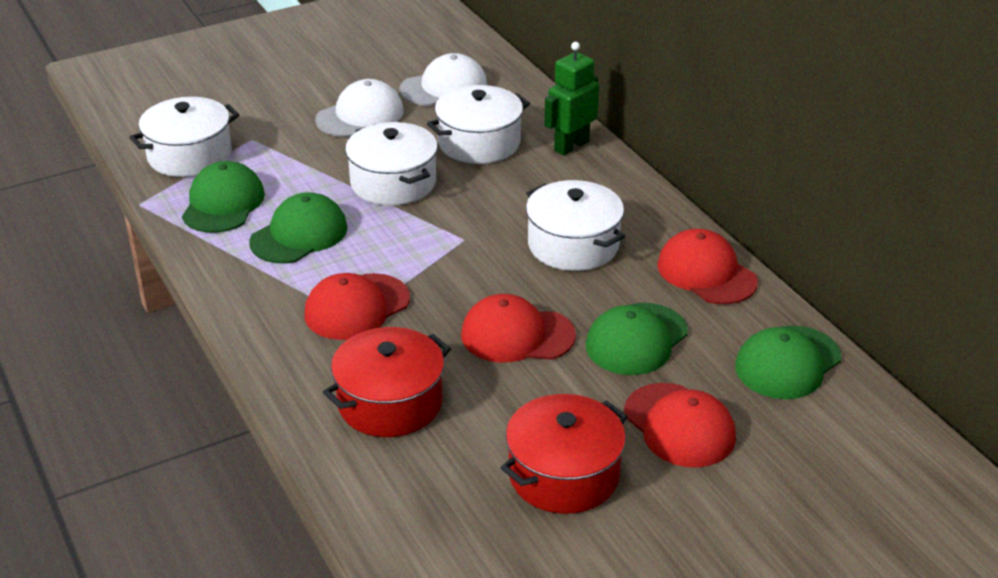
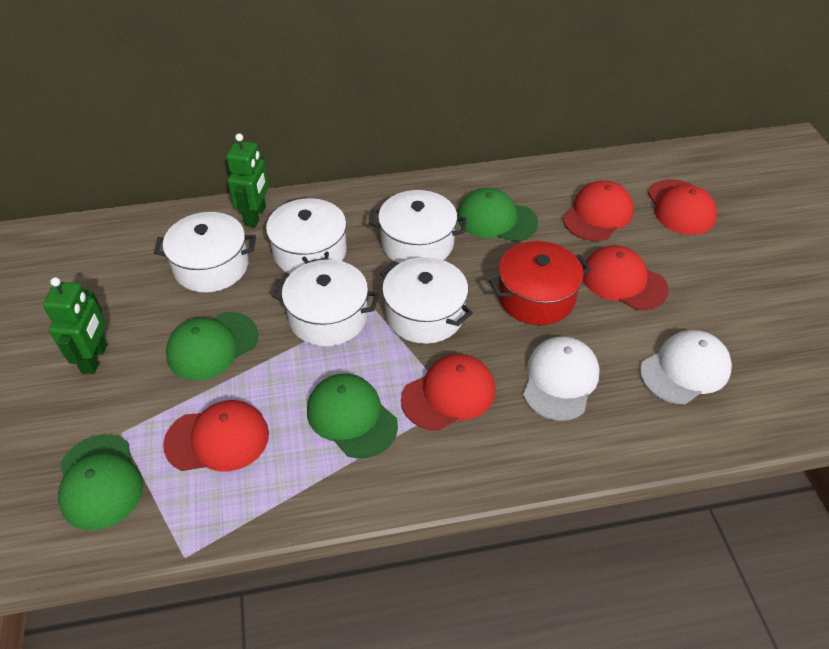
green robot: 1 -> 2
red cap: 4 -> 5
red pot: 2 -> 1
white pot: 4 -> 5

